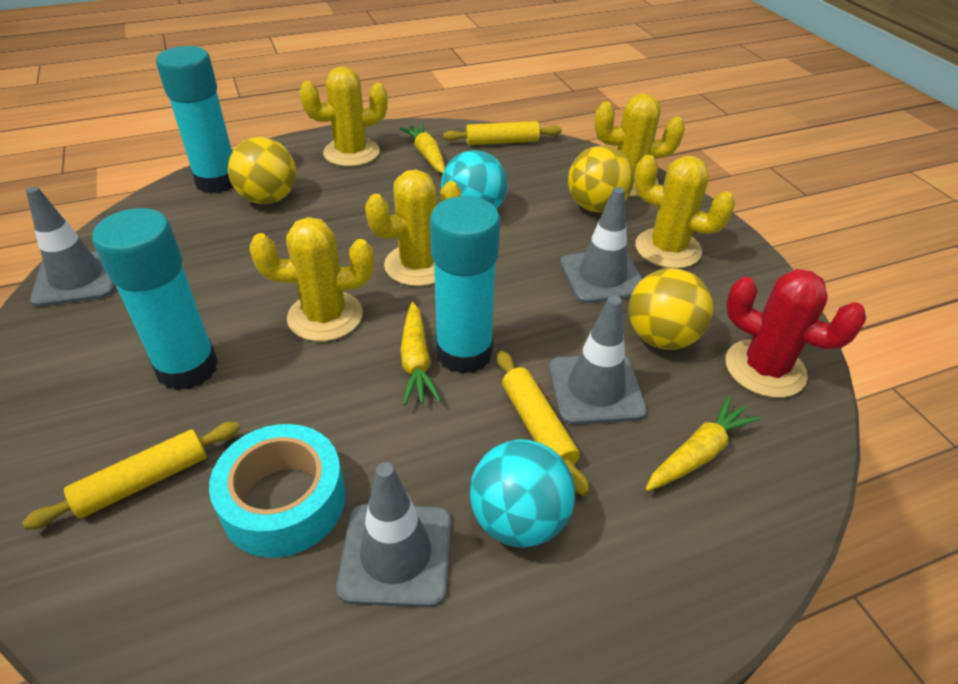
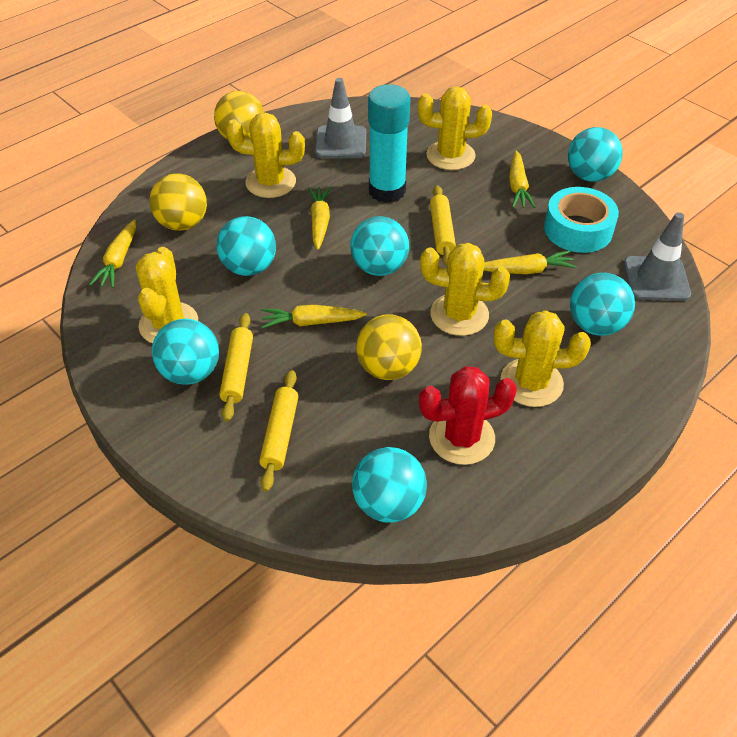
grey traffic cone: 4 -> 2
turquoise ball: 2 -> 6
turquoise glue stick: 3 -> 1
yellow carrot: 3 -> 5

